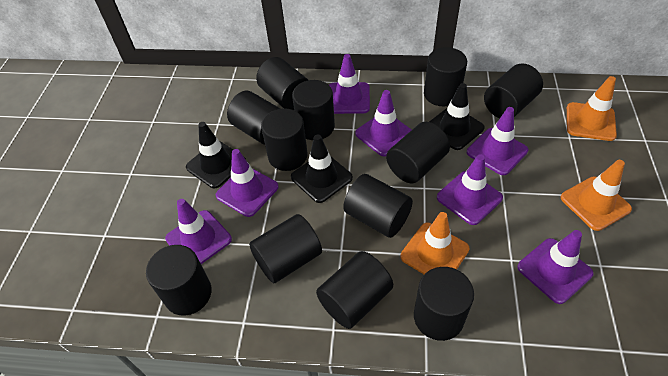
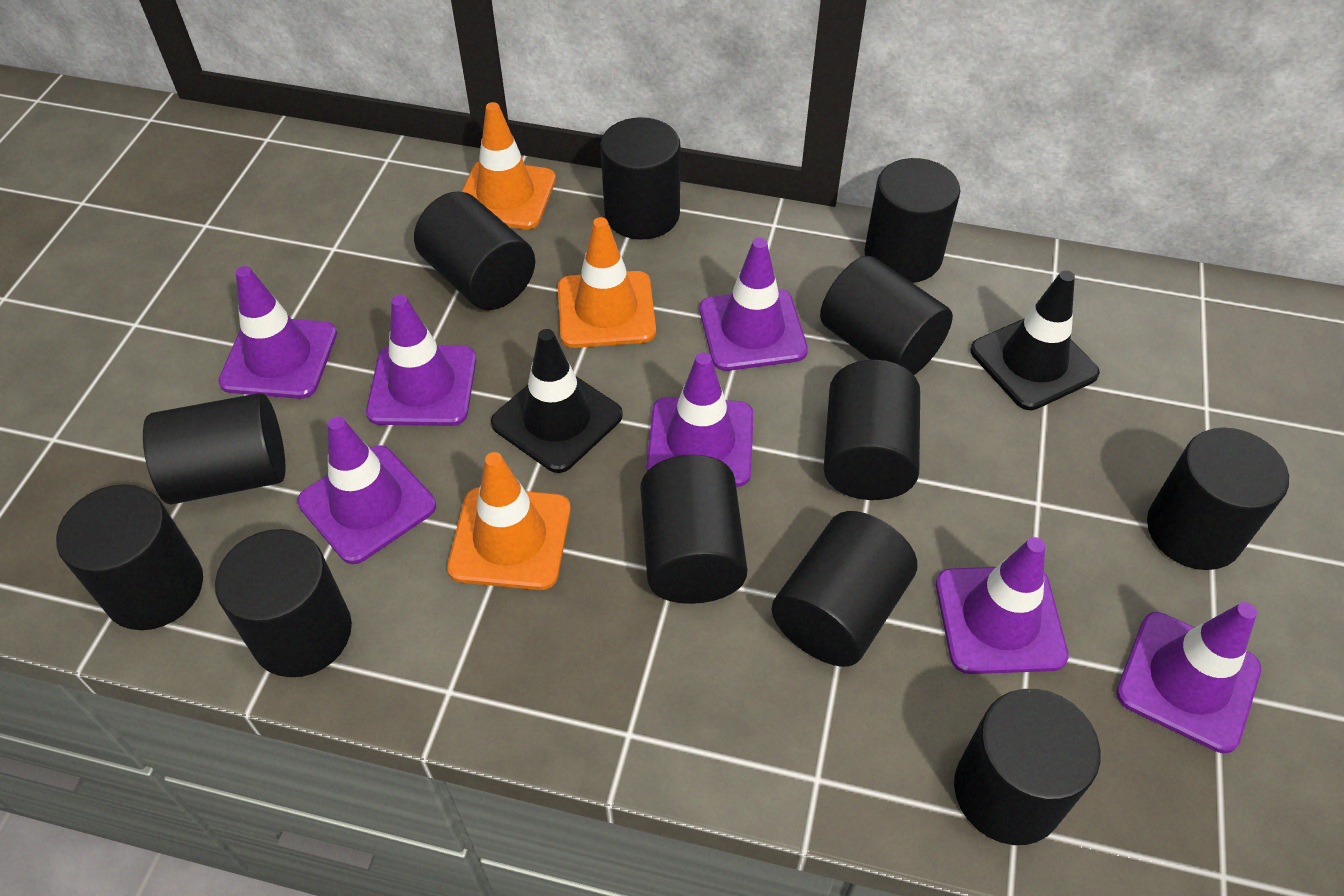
black traffic cone: 3 -> 2

